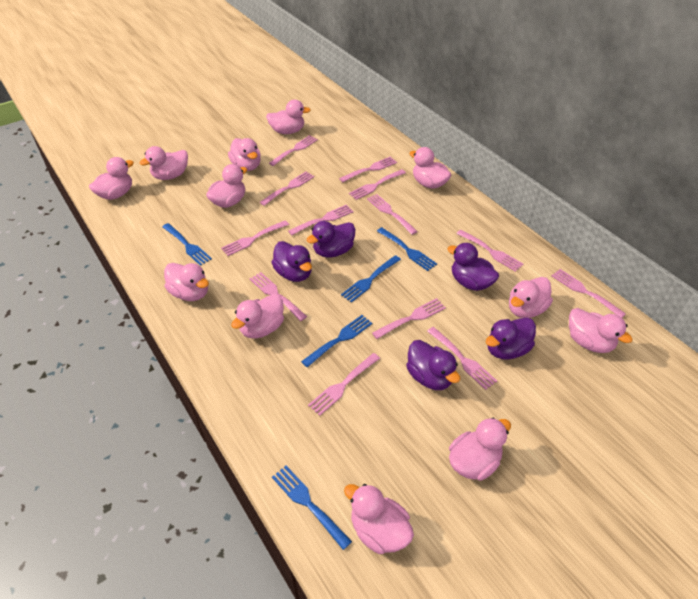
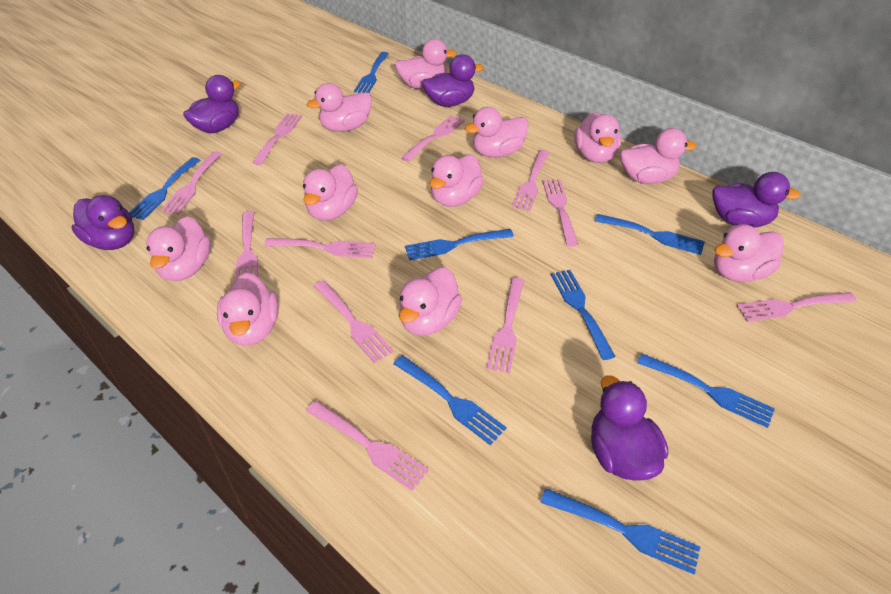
blue fork: 5 -> 8
pink duck: 12 -> 11
pink fork: 13 -> 11

